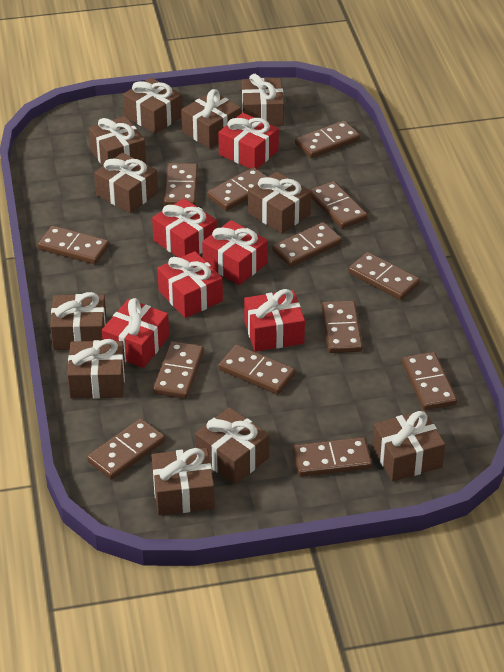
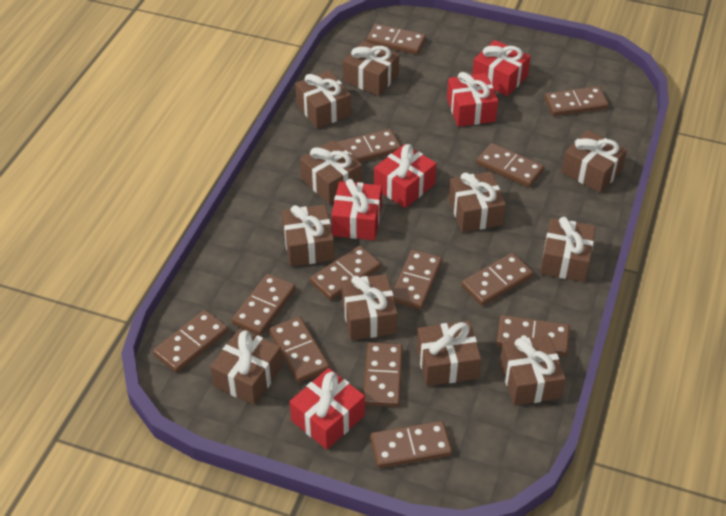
red gift: 6 -> 5

